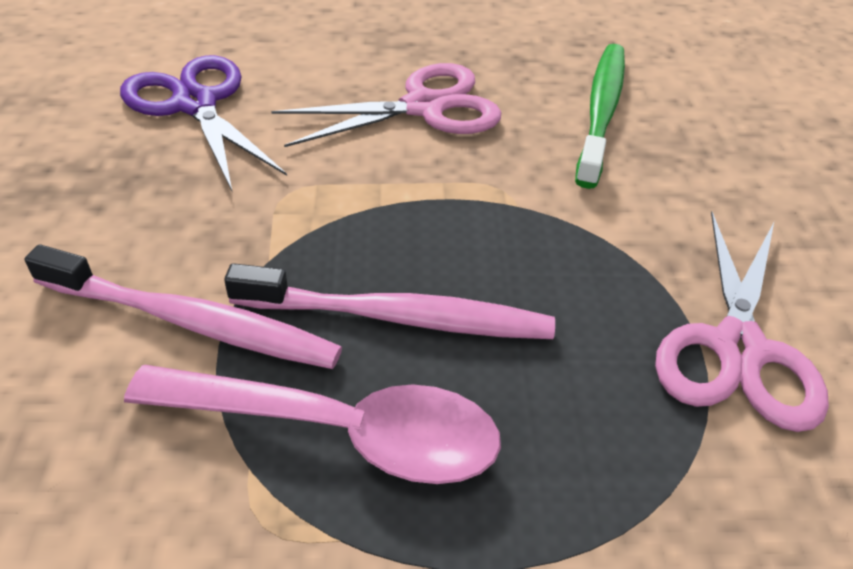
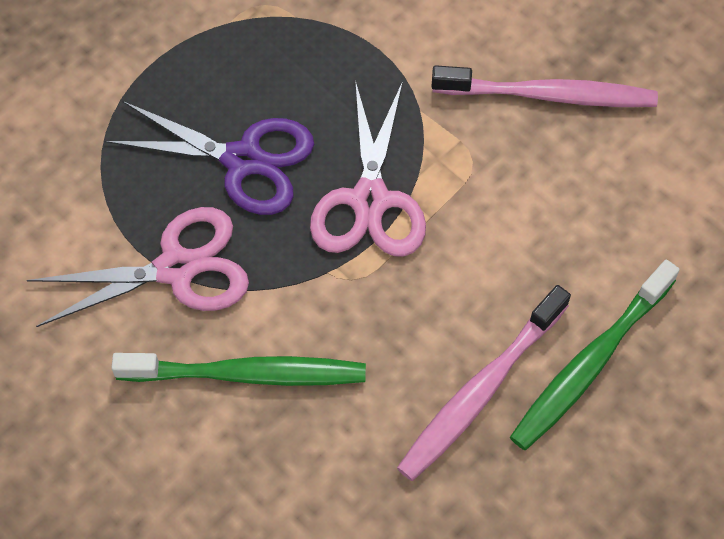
green toothbrush: 1 -> 2
pink spoon: 1 -> 0

